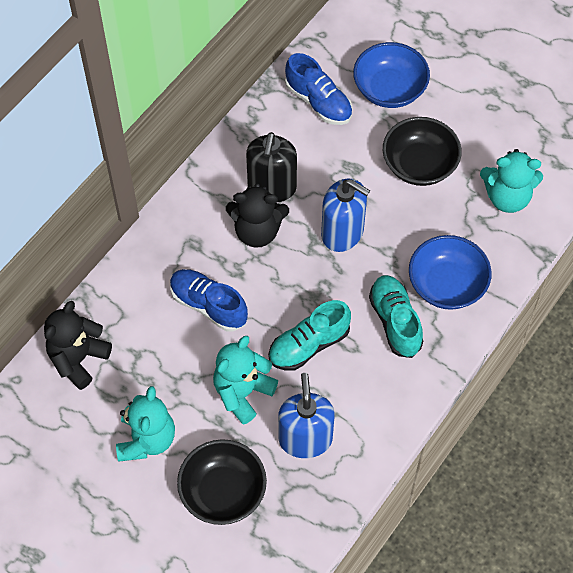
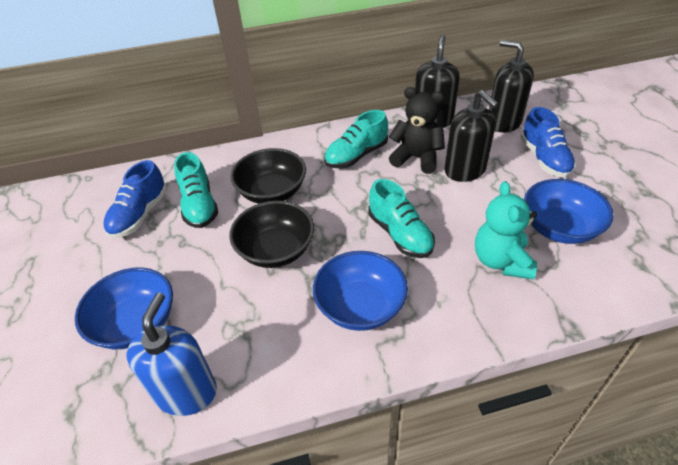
black soap dispenser: 1 -> 3
black teddy bear: 2 -> 1
blue bowl: 2 -> 3
blue soap dispenser: 2 -> 1
turquoise shoe: 2 -> 3
turquoise teddy bear: 3 -> 1

